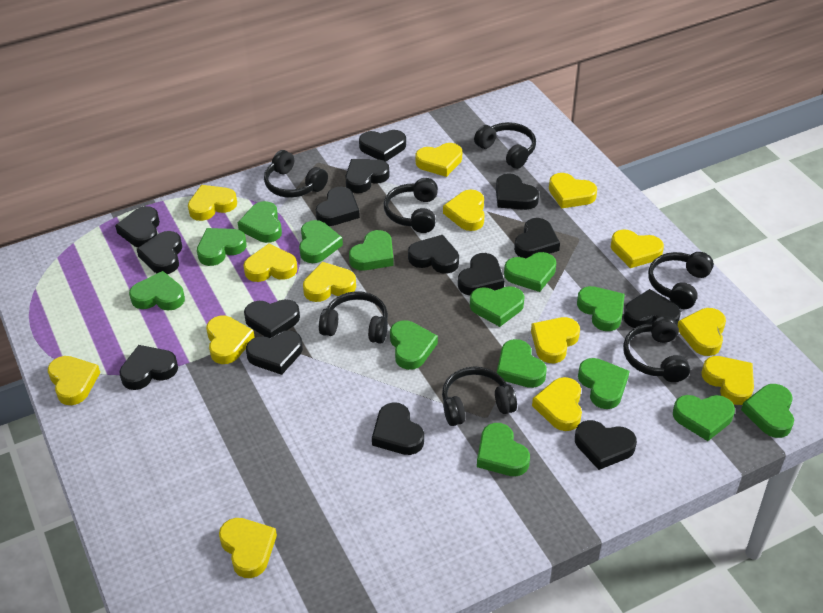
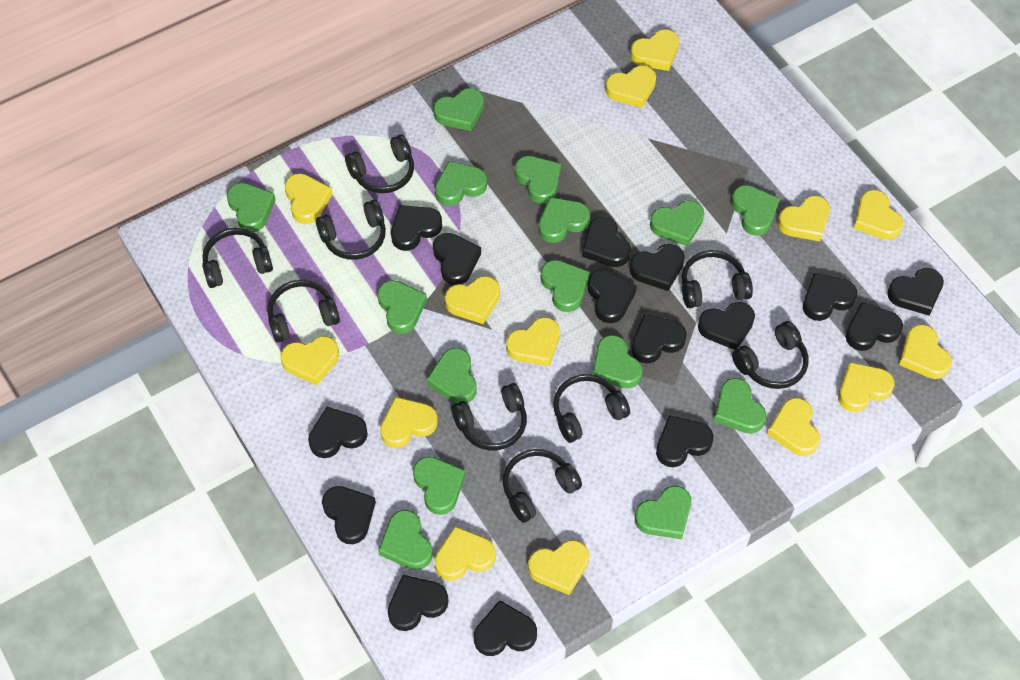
black headphones: 7 -> 9
green heart: 14 -> 15

